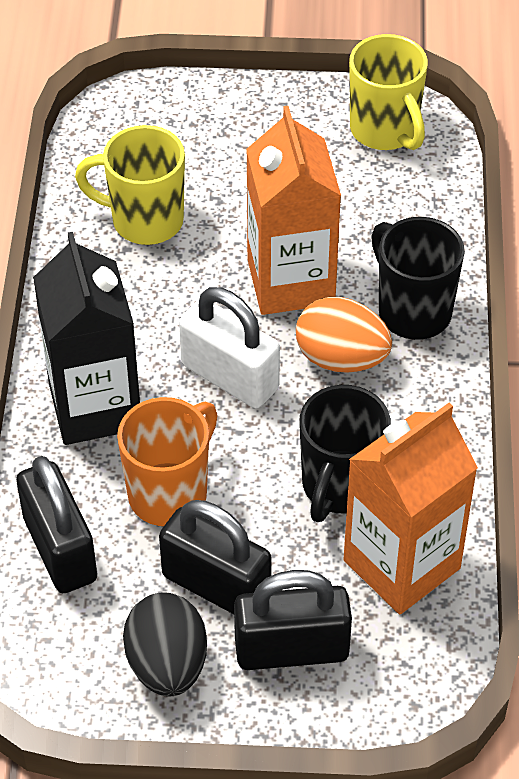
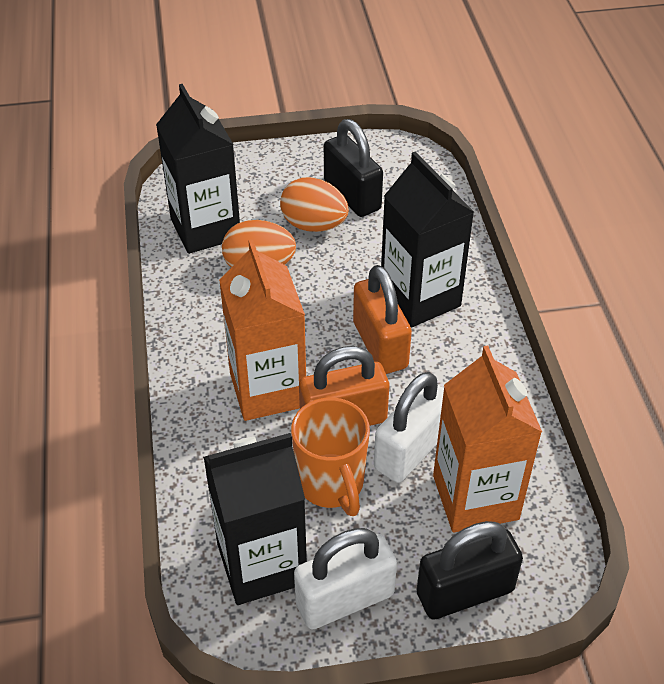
black carton: 1 -> 3
black egg: 1 -> 0
black mug: 2 -> 0
black padlock: 3 -> 2
orange egg: 1 -> 2
orange padlock: 0 -> 2
white padlock: 1 -> 2
yellow mug: 2 -> 0

